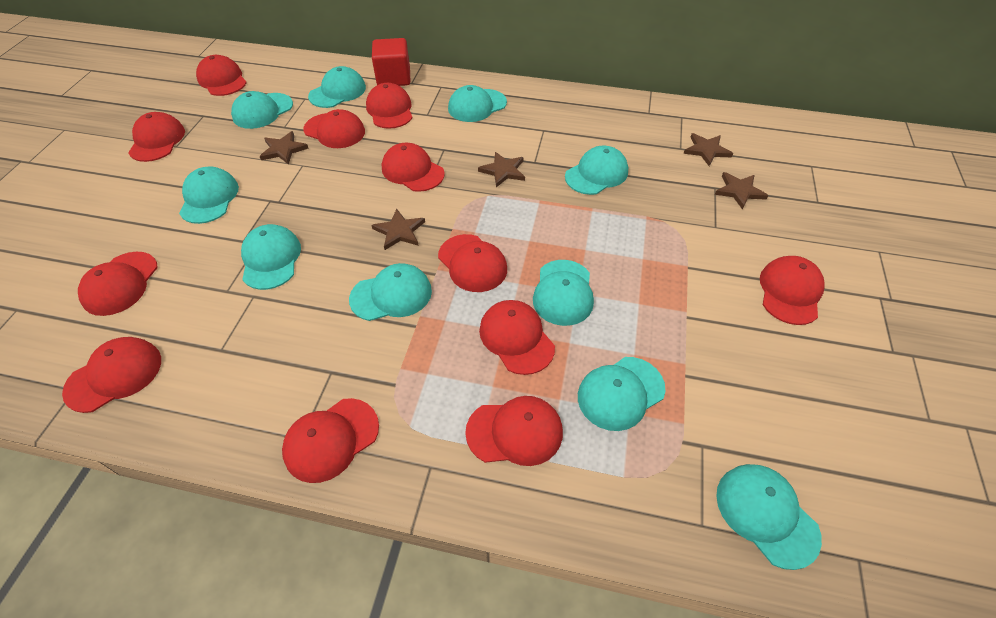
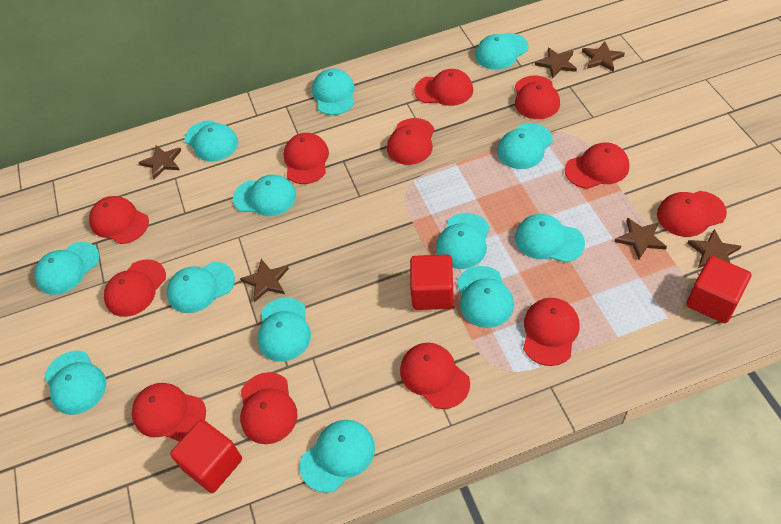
brown star: 5 -> 6
red cube: 1 -> 3
turquoise cap: 10 -> 13

